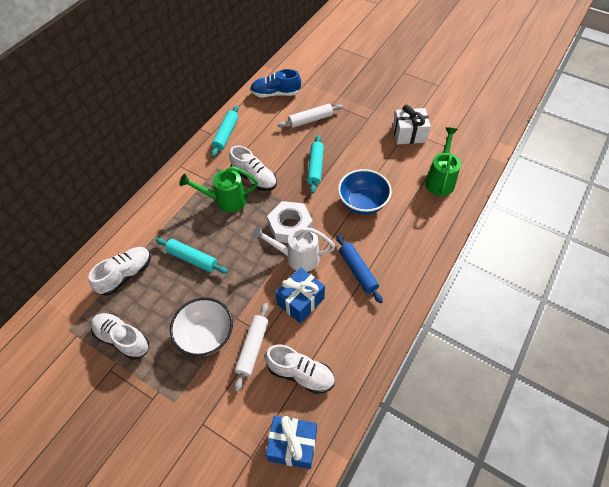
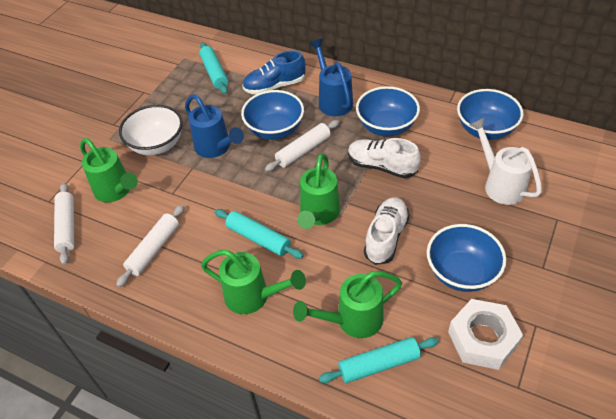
blue bowl: 1 -> 4
blue gift: 2 -> 0
blue rolling pin: 1 -> 0
blue watering can: 0 -> 2
green watering can: 2 -> 4
white gift: 1 -> 0
white rolling pin: 2 -> 3
white shoe: 4 -> 2

